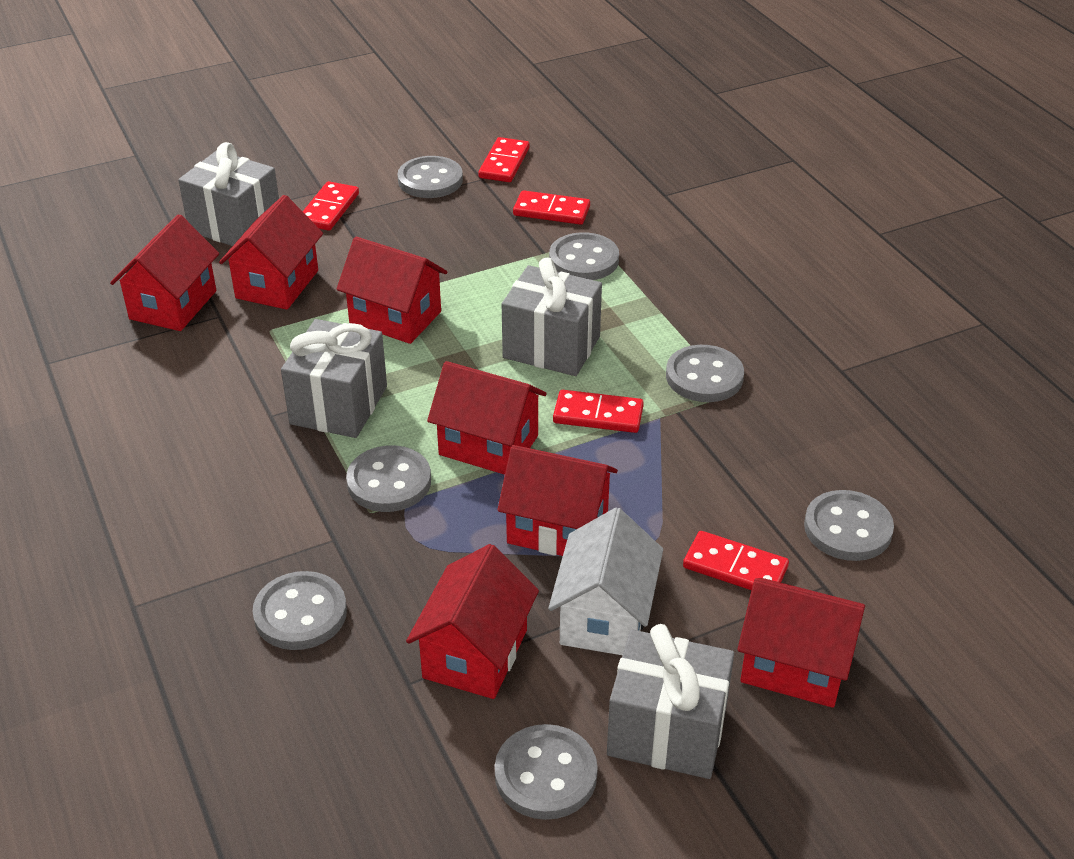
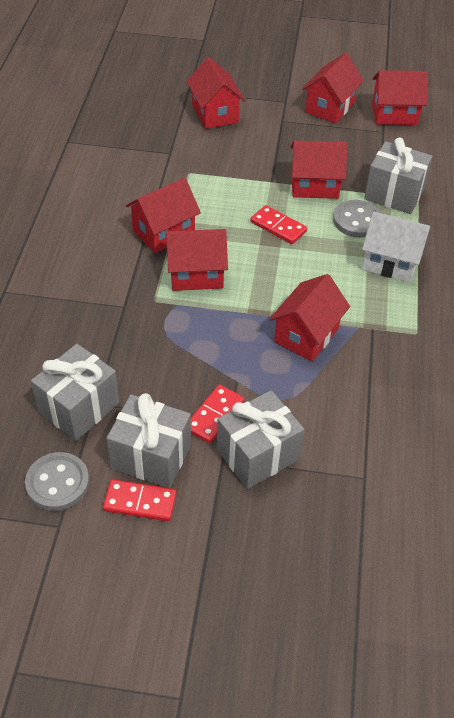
grey button: 7 -> 2
red domino: 5 -> 3

